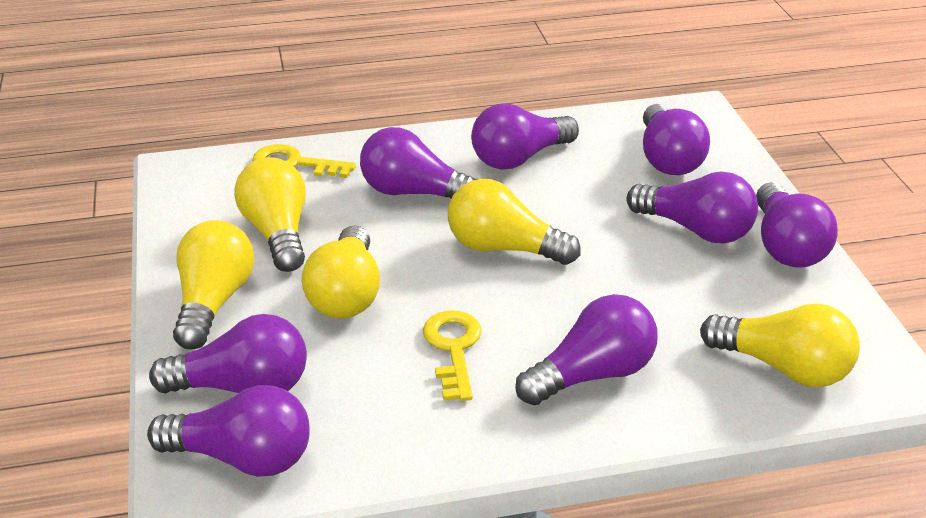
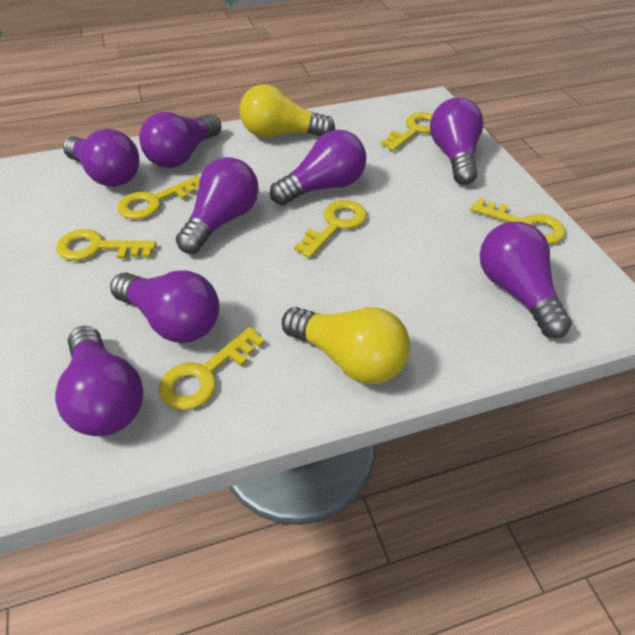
yellow key: 2 -> 6
yellow light bulb: 5 -> 2

